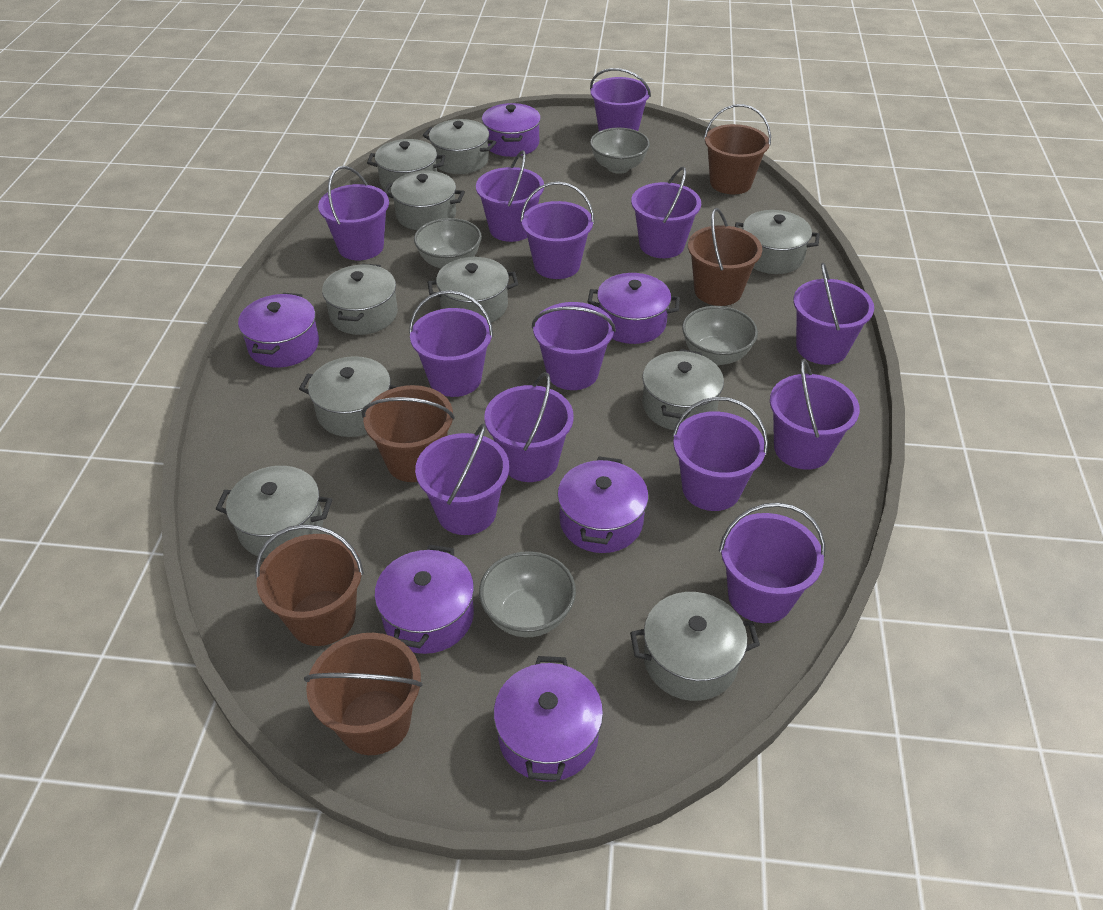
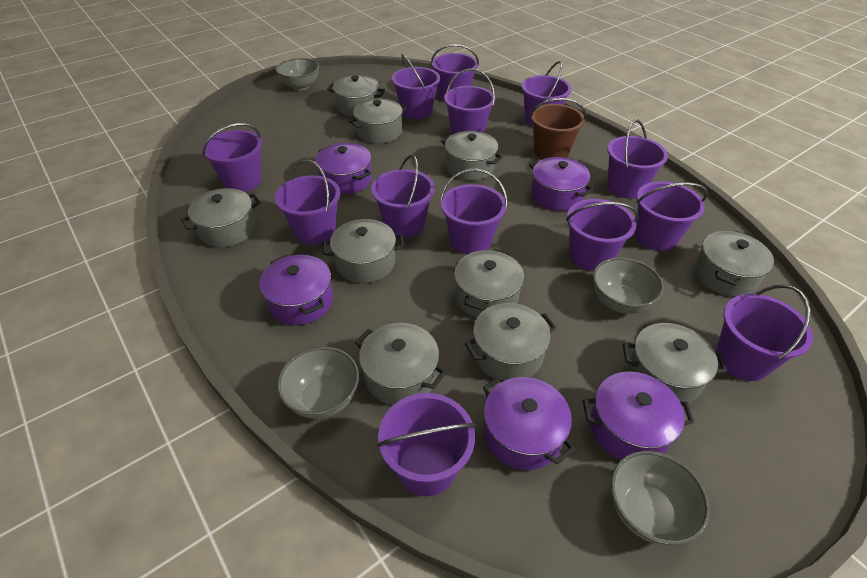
brown bucket: 5 -> 1
purple pot: 6 -> 5

